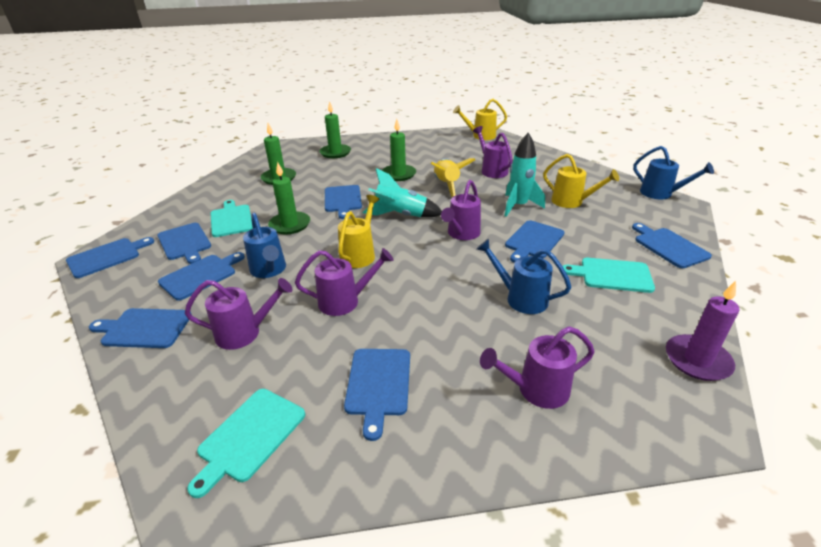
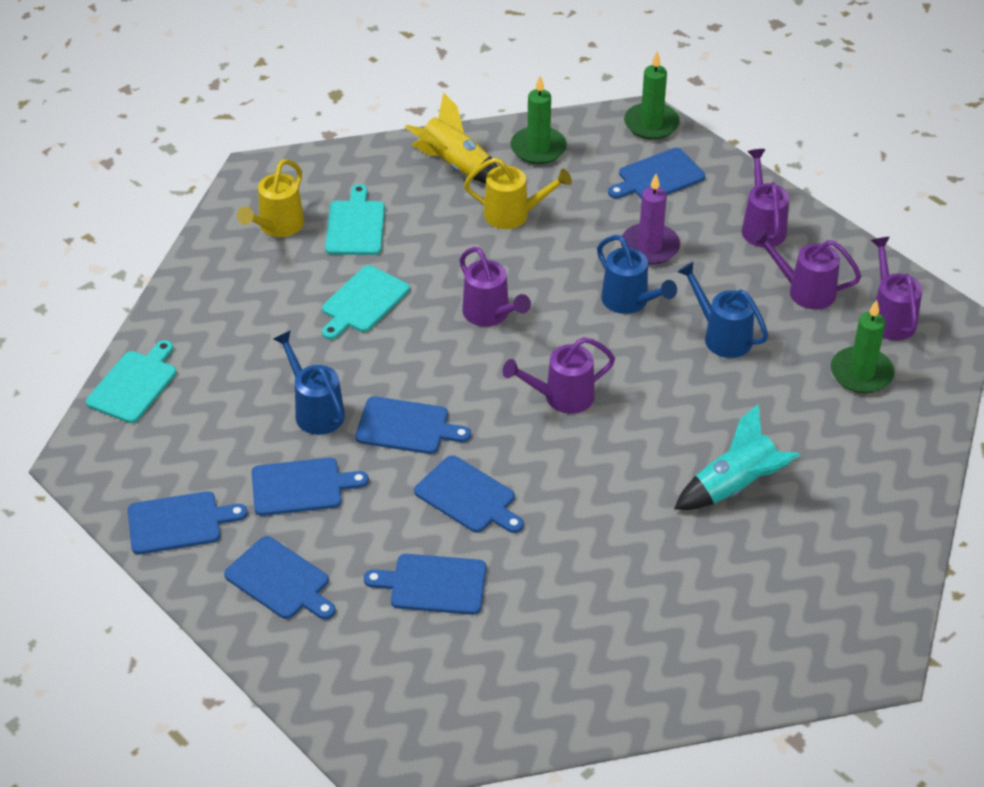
blue cutting board: 8 -> 7
green candle: 4 -> 3
turquoise rocket: 2 -> 1
yellow watering can: 3 -> 2

